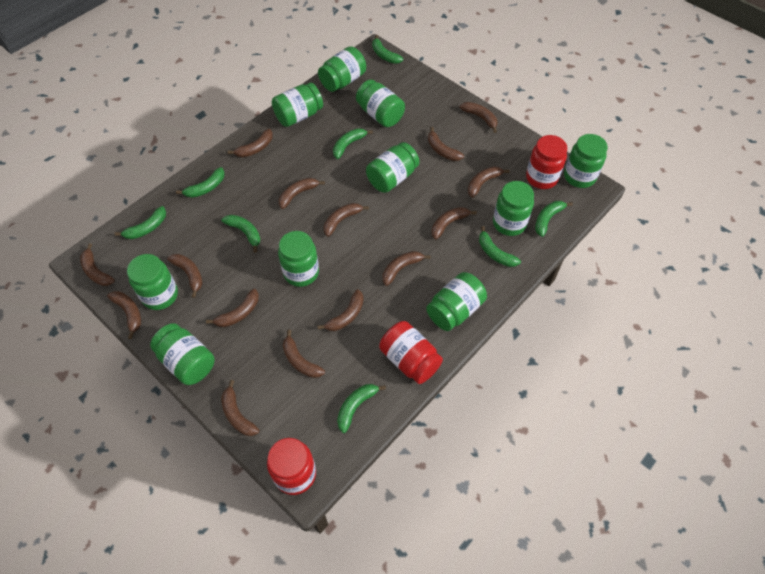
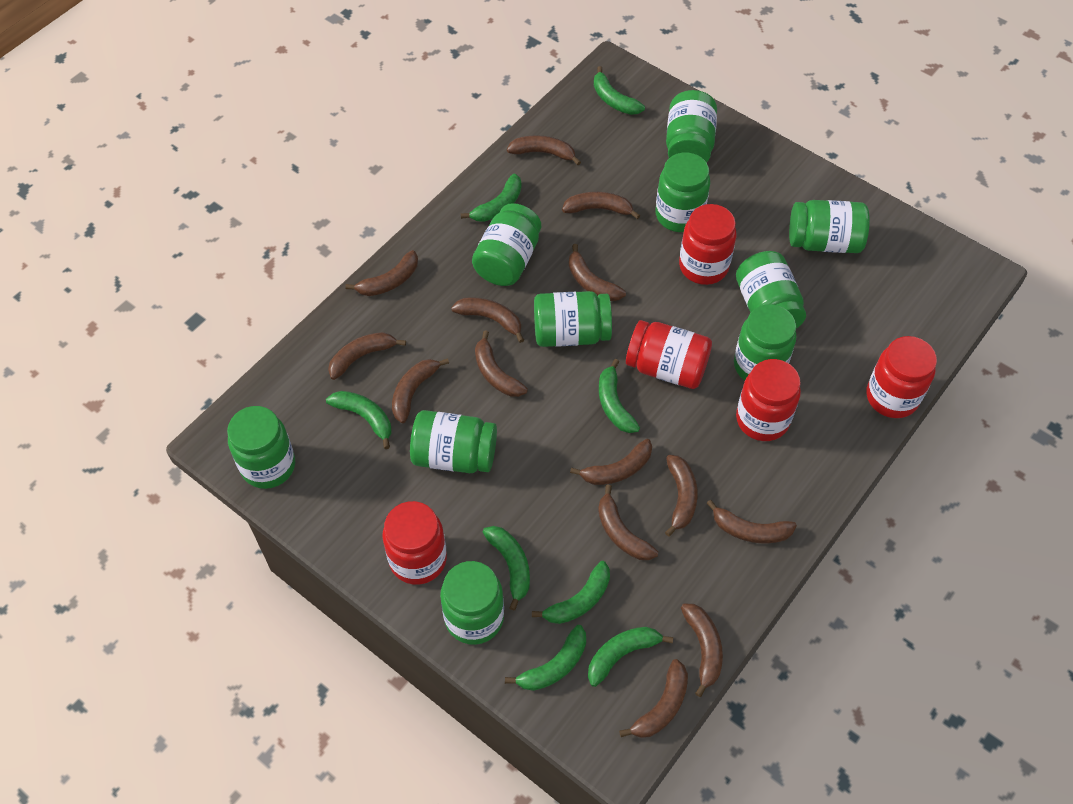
brown banana: 15 -> 14
red jar: 3 -> 5

